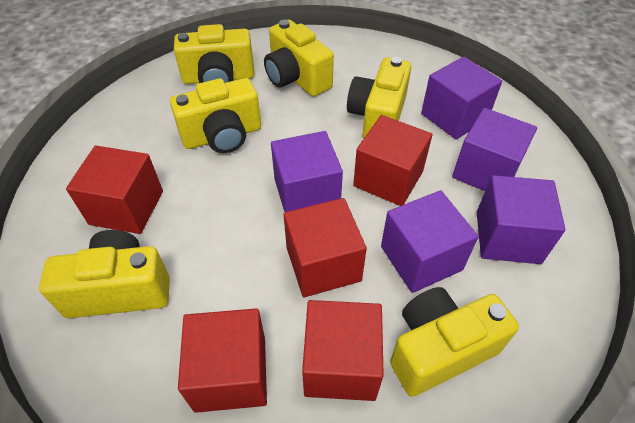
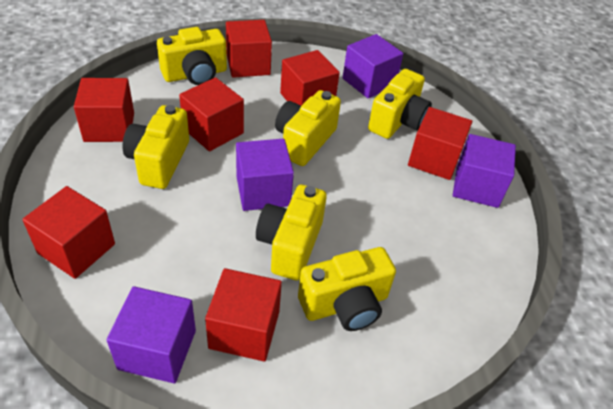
purple cube: 5 -> 4
red cube: 5 -> 7

